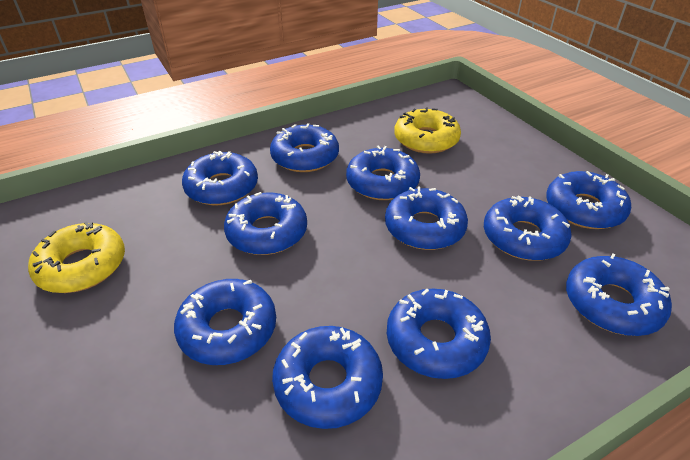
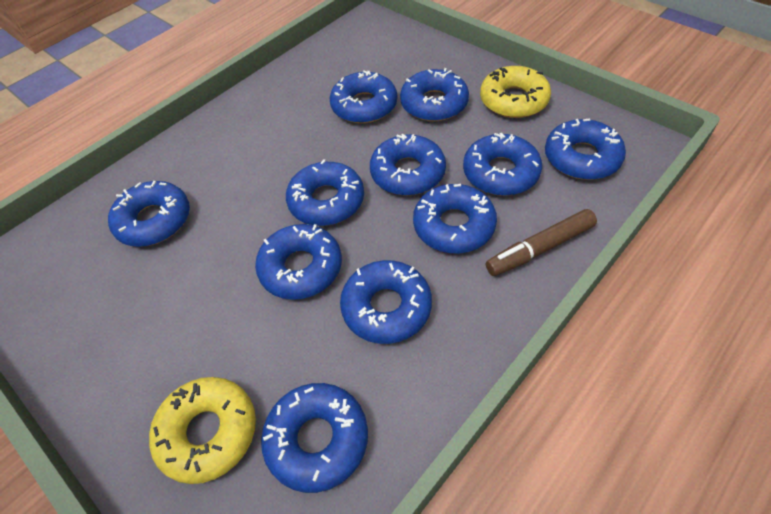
brown marker: 0 -> 1

